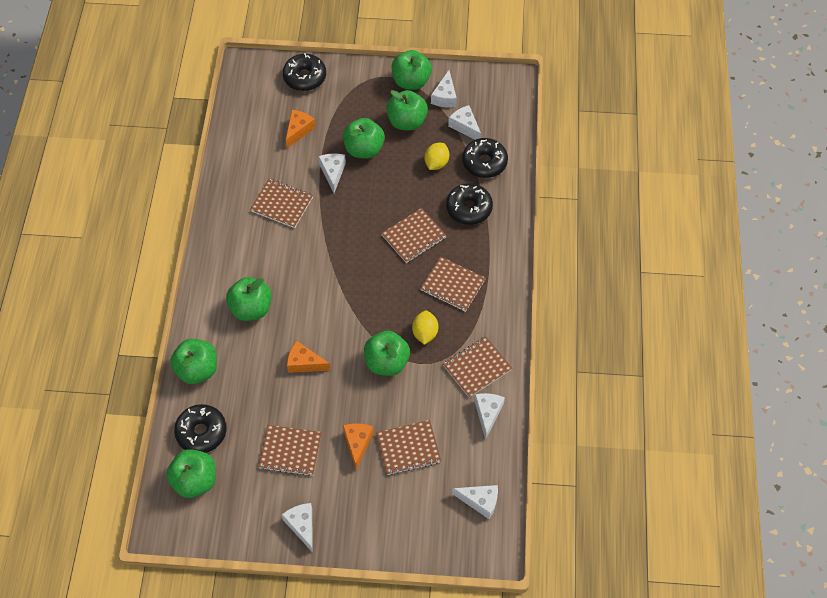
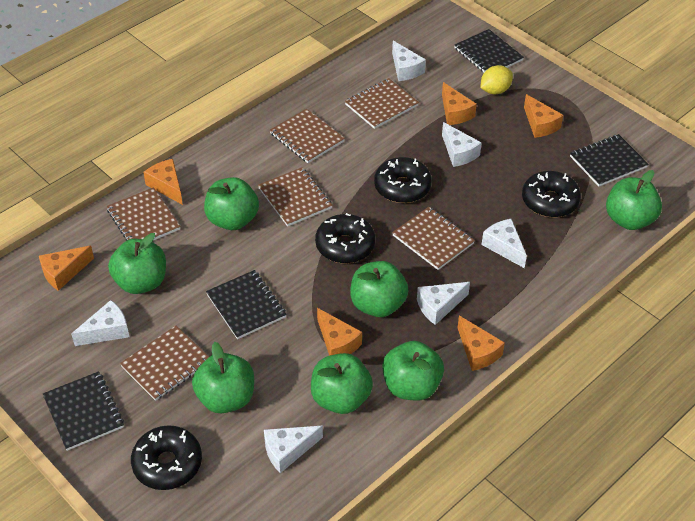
black notebook: 0 -> 4
orange cheese: 3 -> 6
yellow lemon: 2 -> 1

